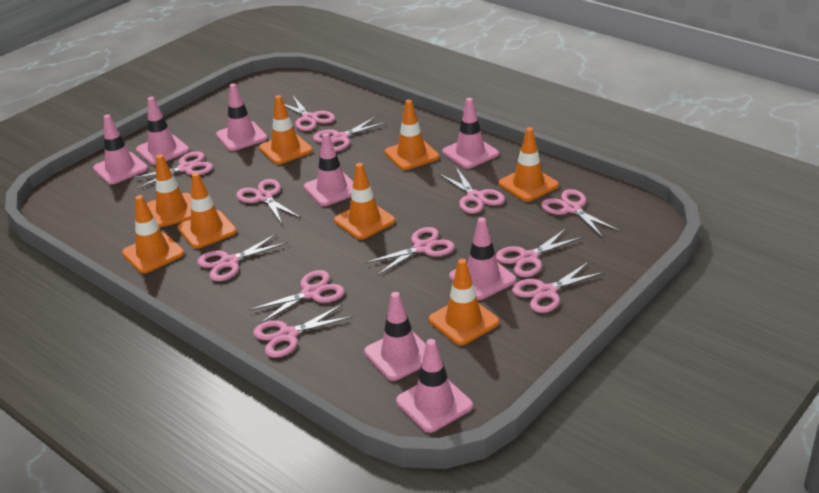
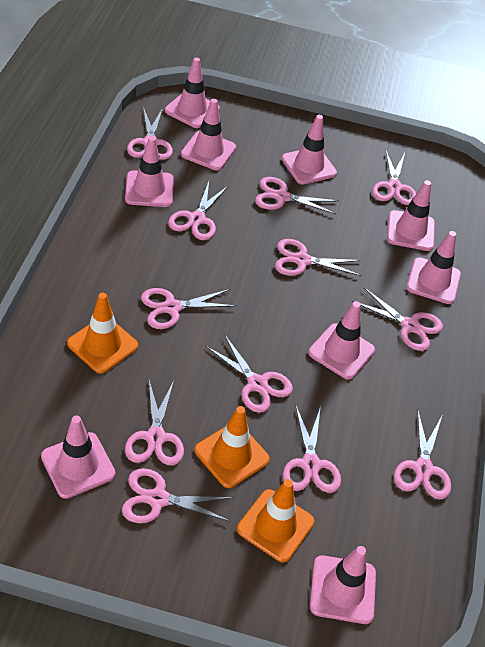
orange traffic cone: 8 -> 3
pink traffic cone: 8 -> 9

